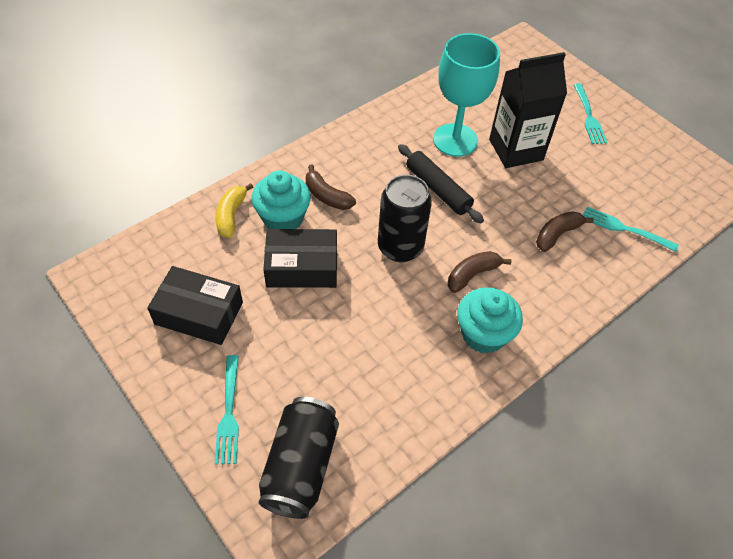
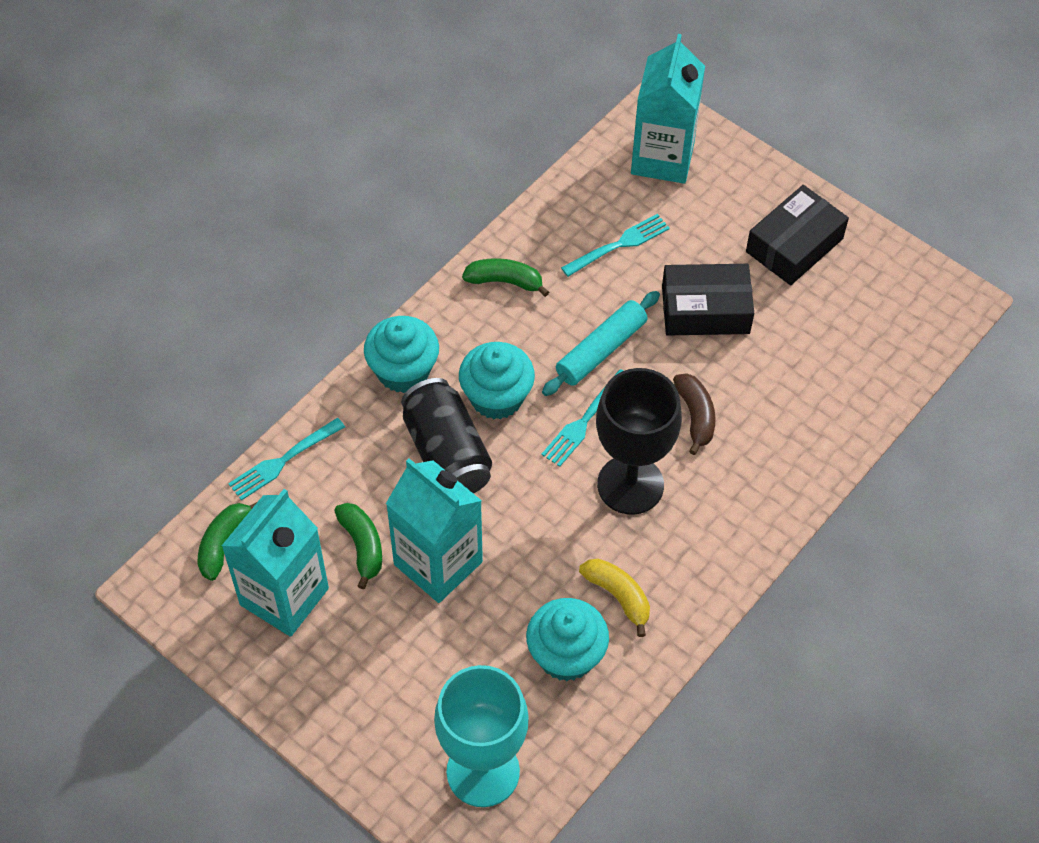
black can: 2 -> 1
black carton: 1 -> 0
black goblet: 0 -> 1
black rolling pin: 1 -> 0
brown banana: 3 -> 1
green banana: 0 -> 3
turquoise carton: 0 -> 3
turquoise cupcake: 2 -> 3
turquoise rolling pin: 0 -> 1

